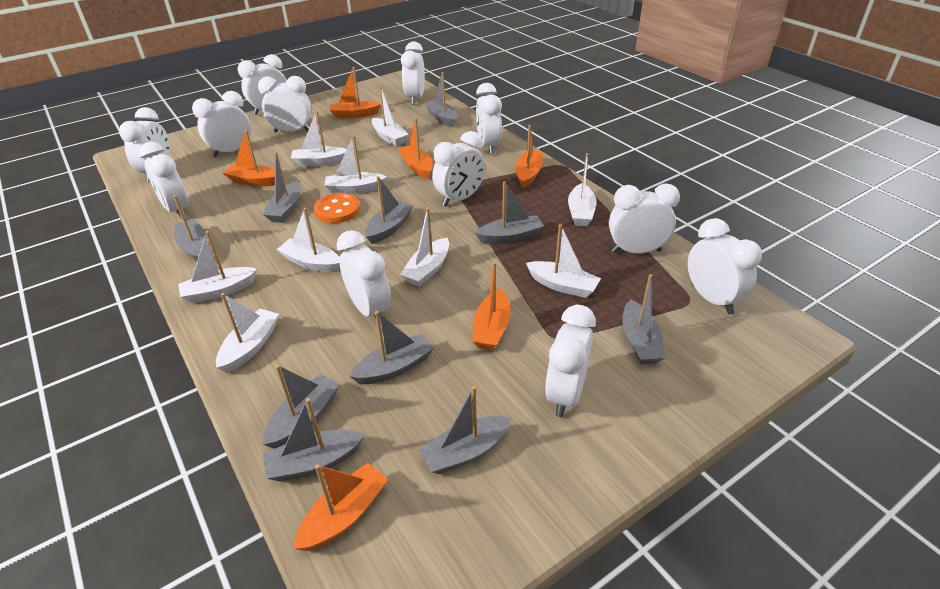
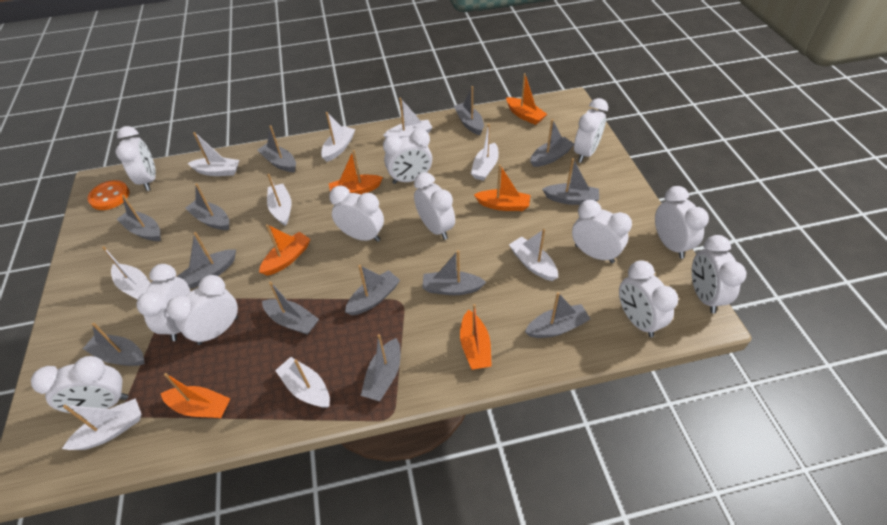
grey boat: 10 -> 13

